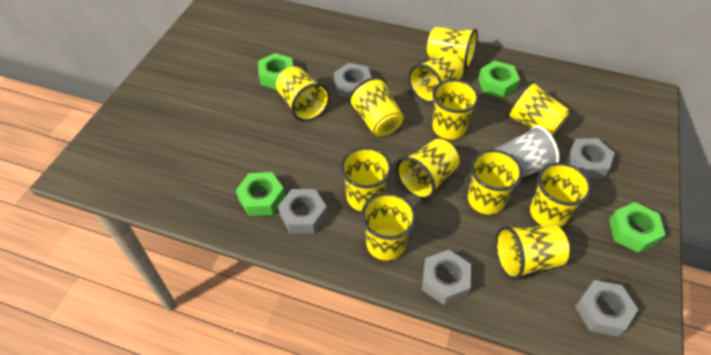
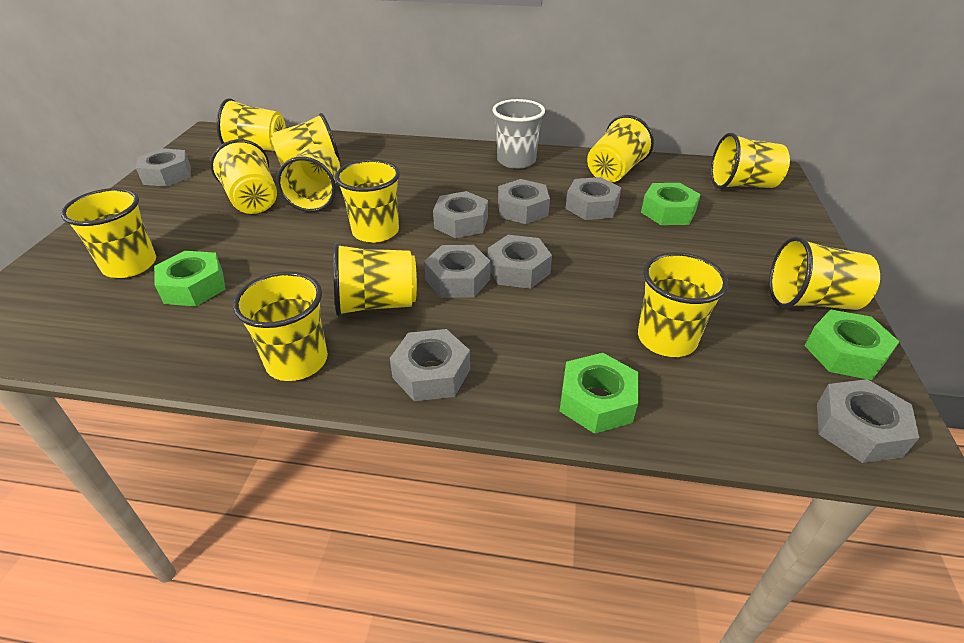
grey nut: 5 -> 8

